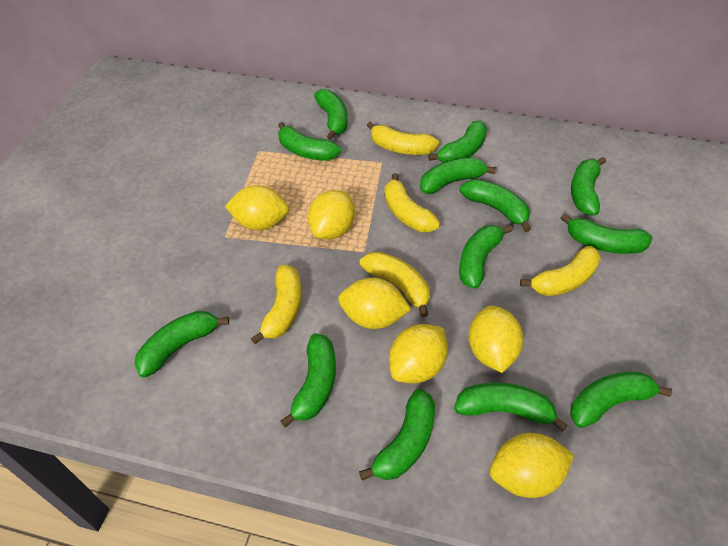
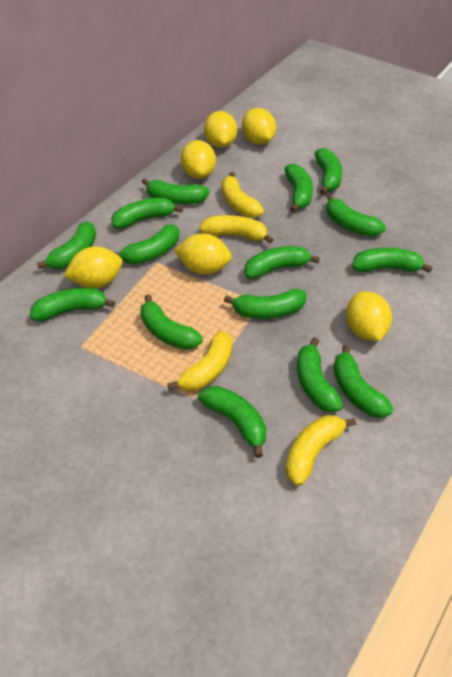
green banana: 13 -> 15
yellow banana: 5 -> 4

